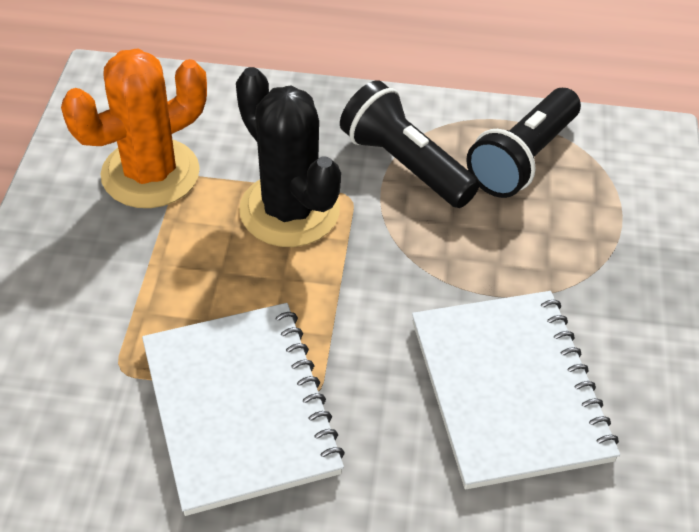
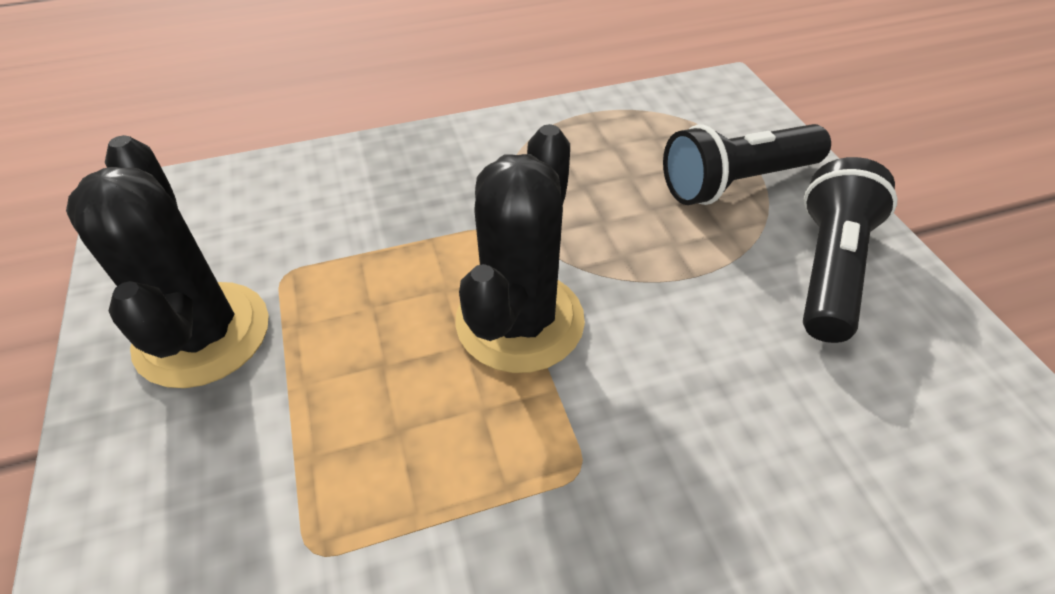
black cactus: 1 -> 2
orange cactus: 1 -> 0
white notebook: 2 -> 0

